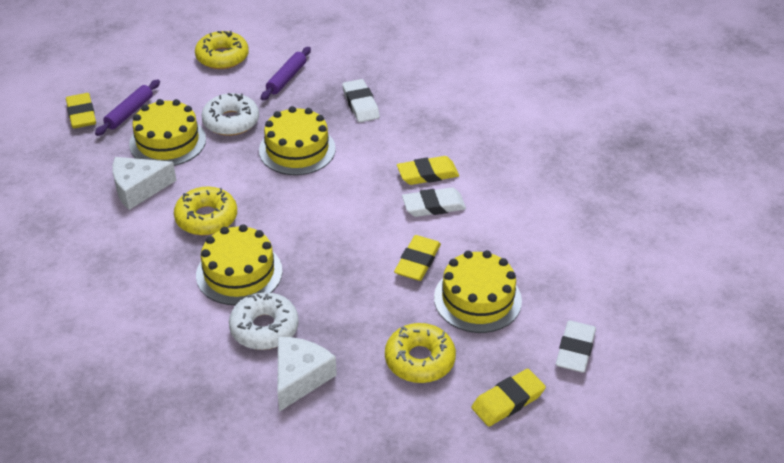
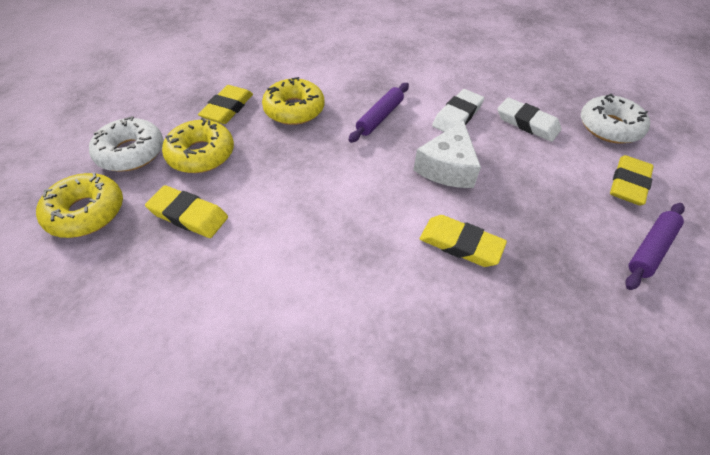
white cheese: 2 -> 1
white eraser: 3 -> 2
yellow cake: 4 -> 0

